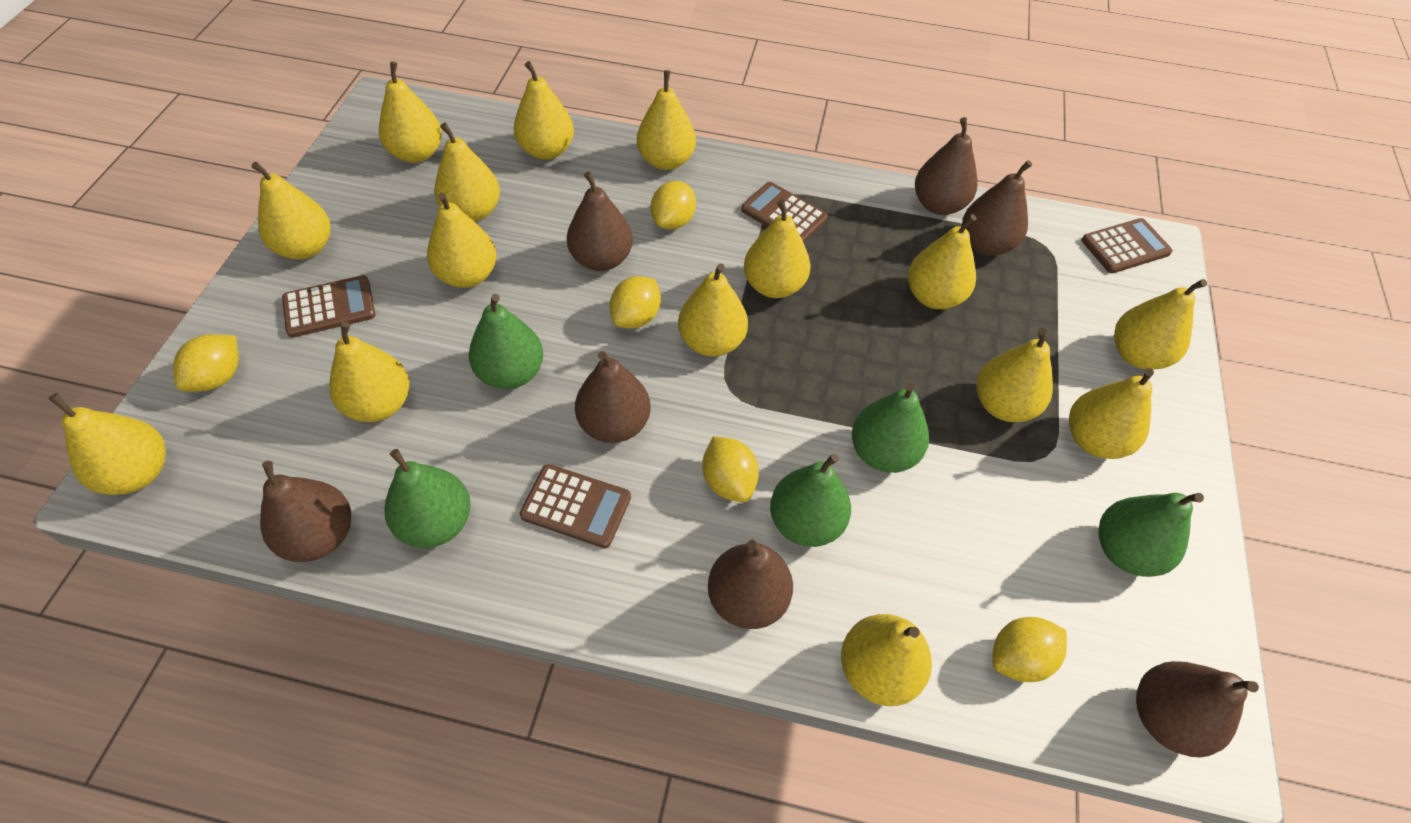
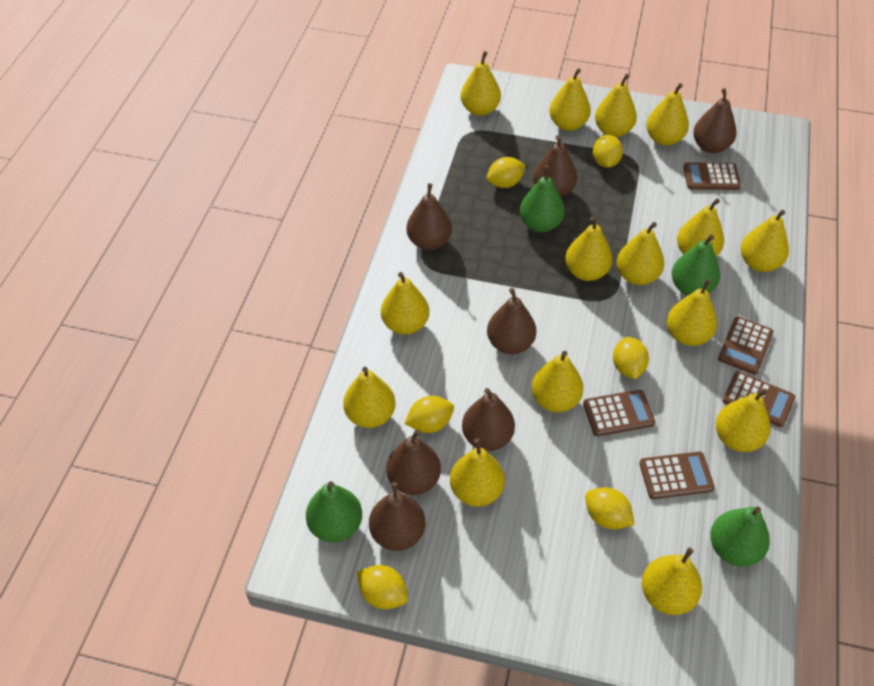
brown calculator: 4 -> 5
green pear: 5 -> 4
yellow lemon: 5 -> 6

